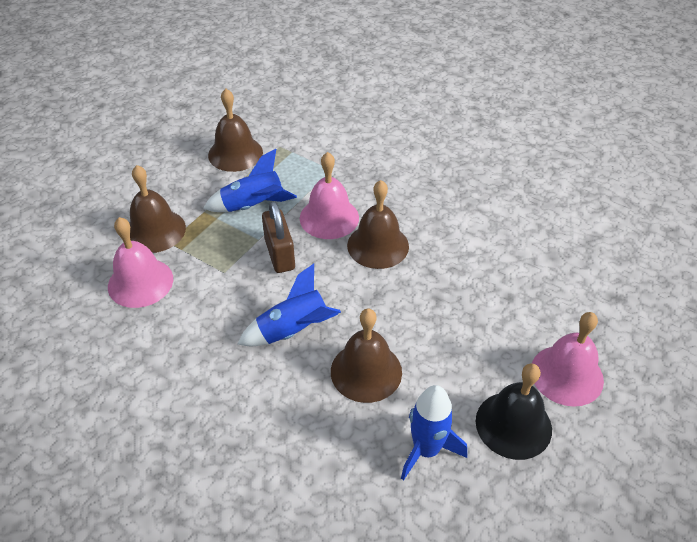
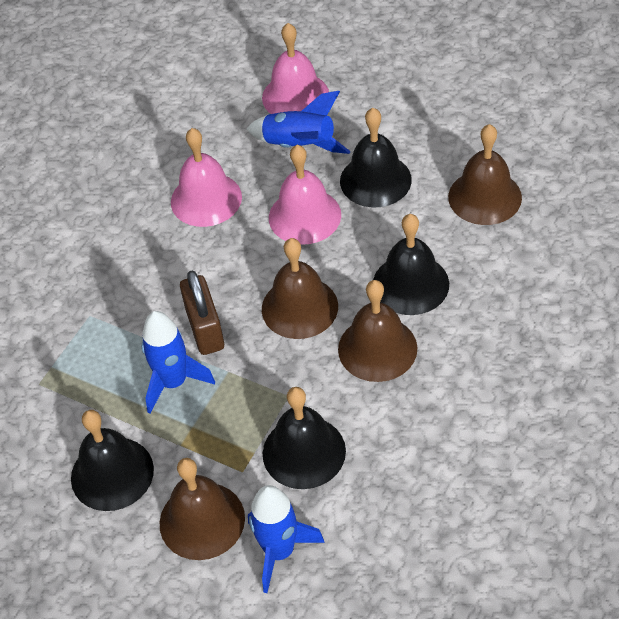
black bell: 1 -> 4

